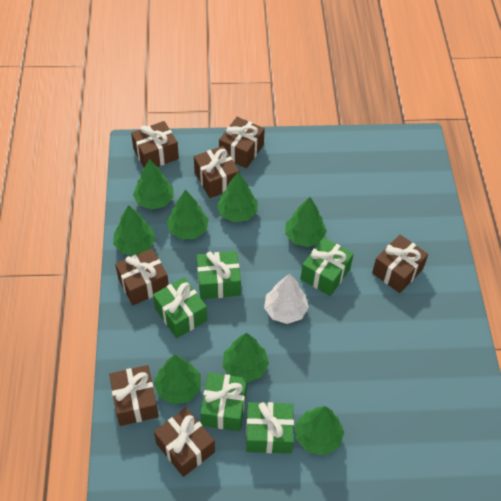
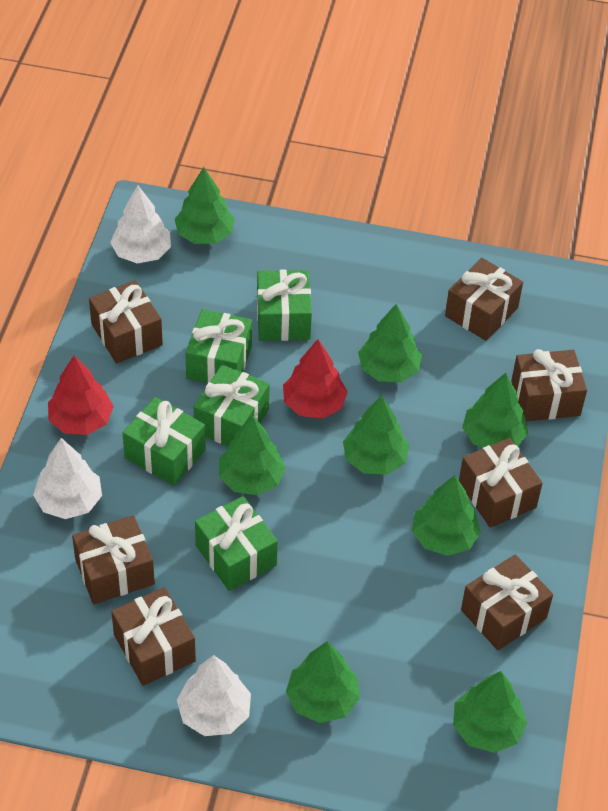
red tree: 0 -> 2
white tree: 1 -> 3

